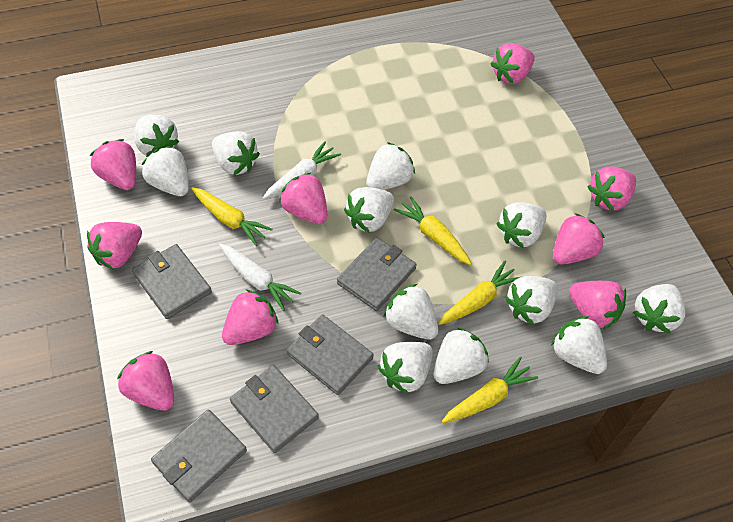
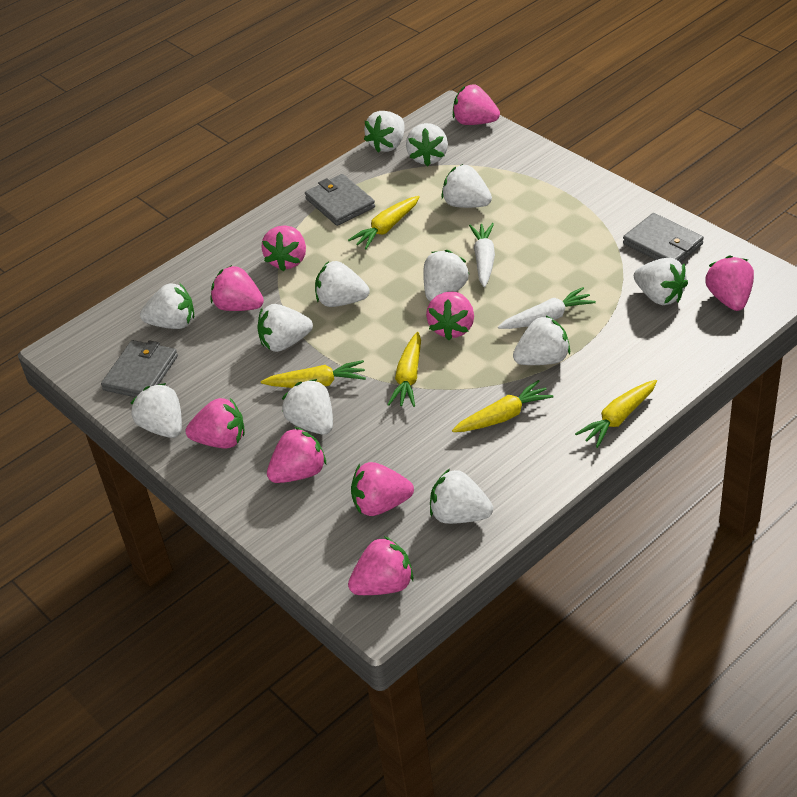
grey wallet: 5 -> 3
yellow carrot: 4 -> 5

